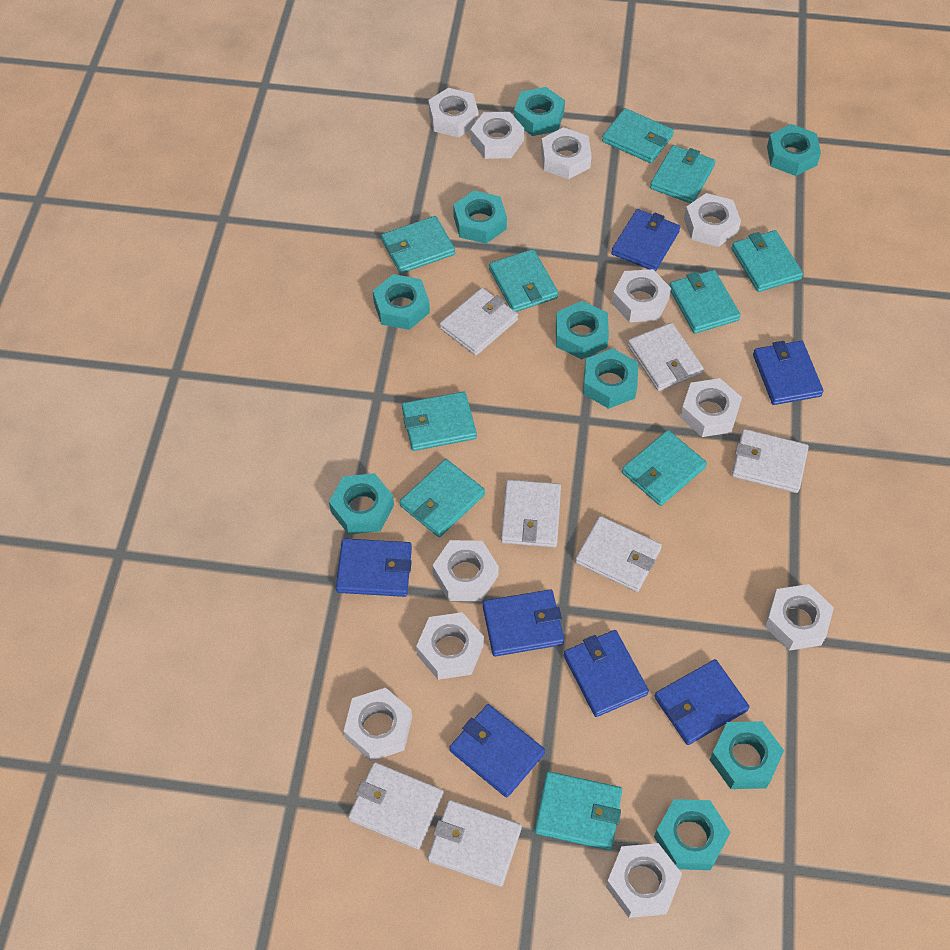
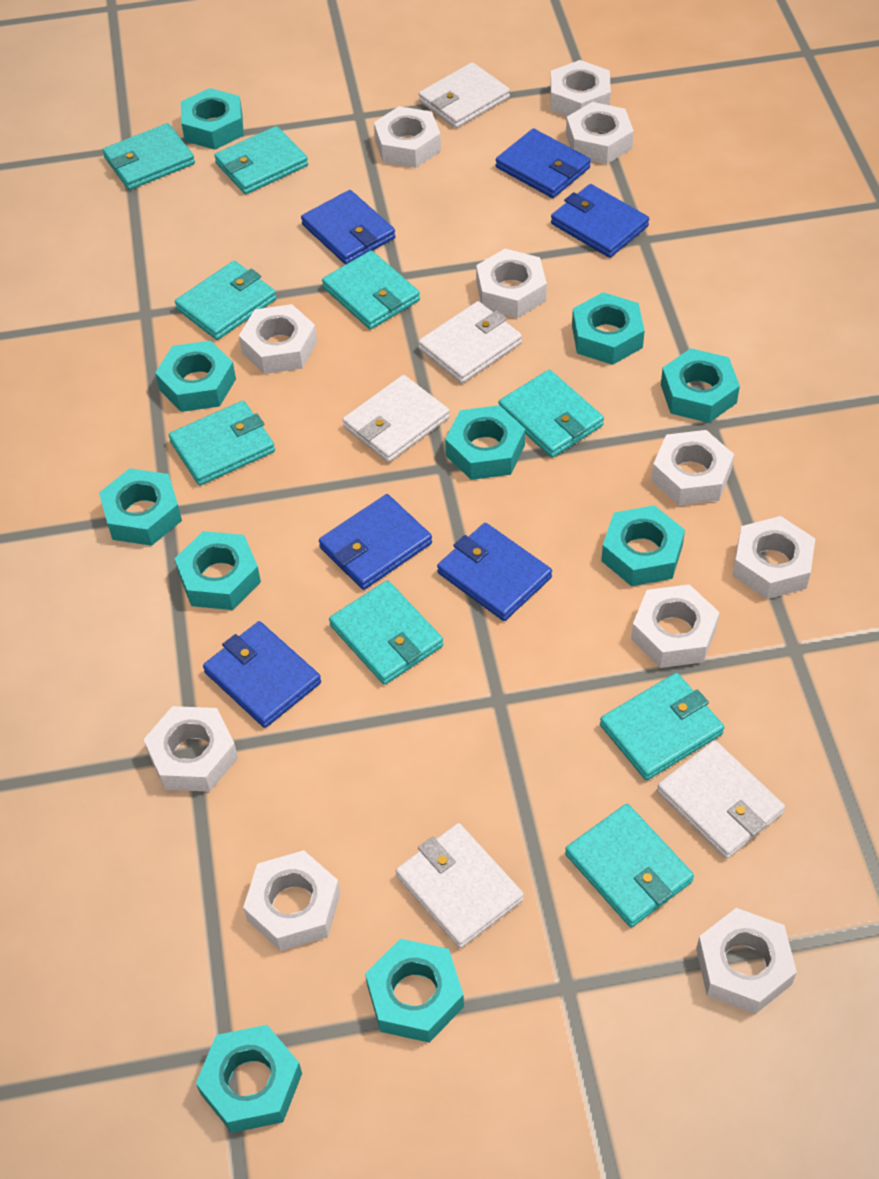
blue wallet: 7 -> 6
turquoise nut: 9 -> 10
turquoise wallet: 10 -> 9
white wallet: 7 -> 5

